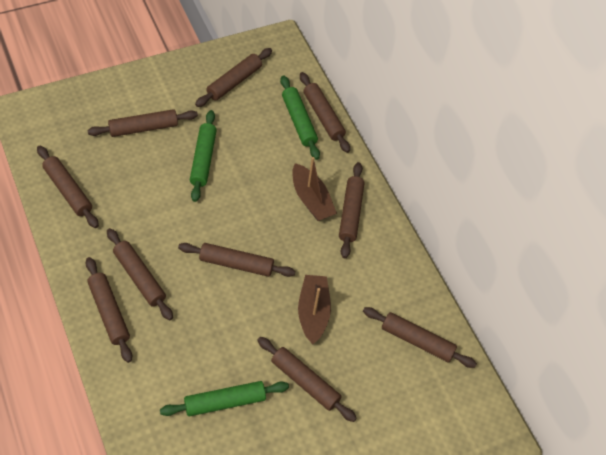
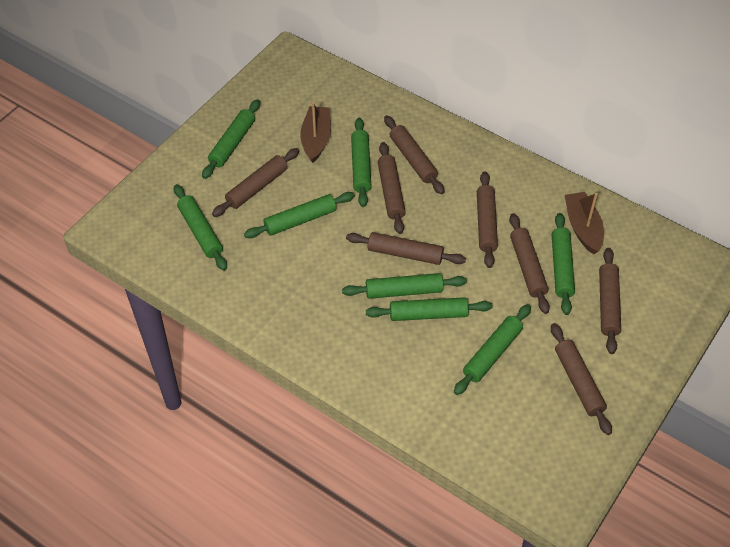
brown rolling pin: 10 -> 8
green rolling pin: 3 -> 8

